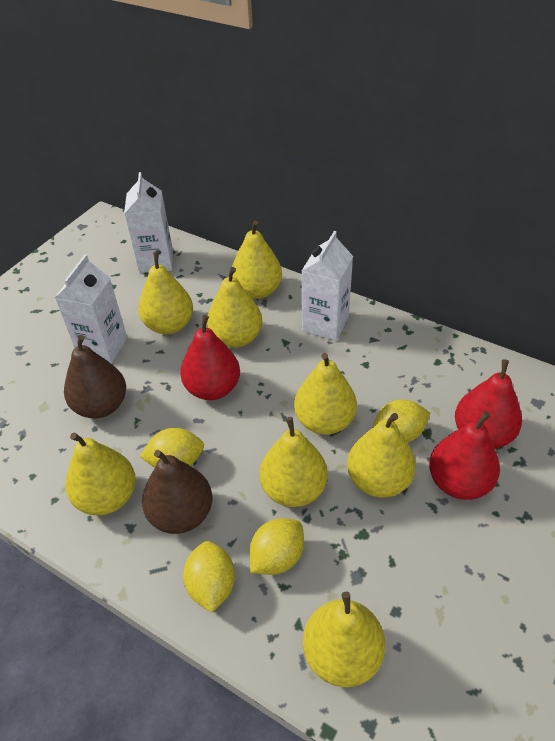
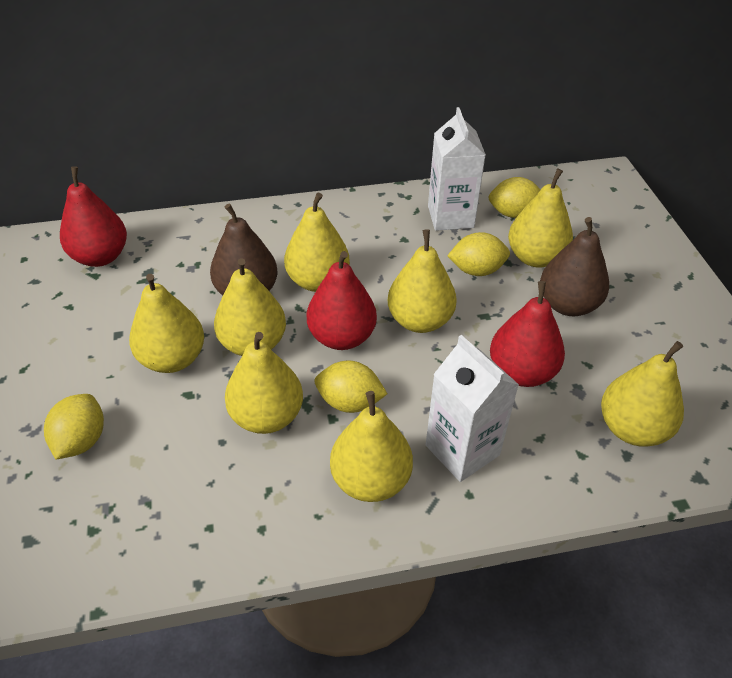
white carton: 3 -> 2

